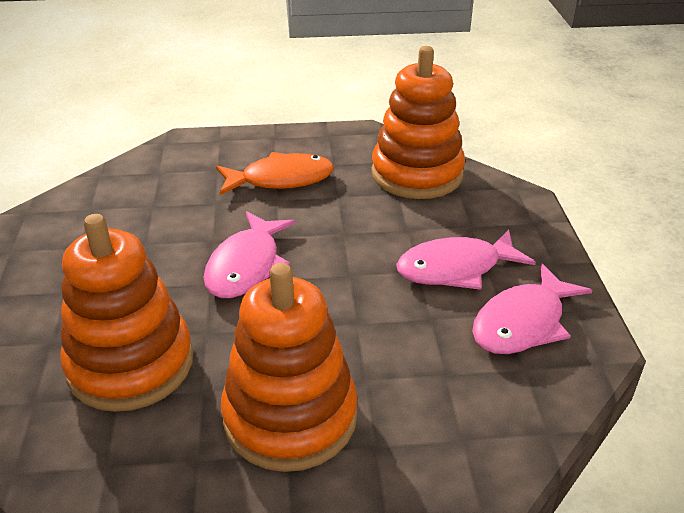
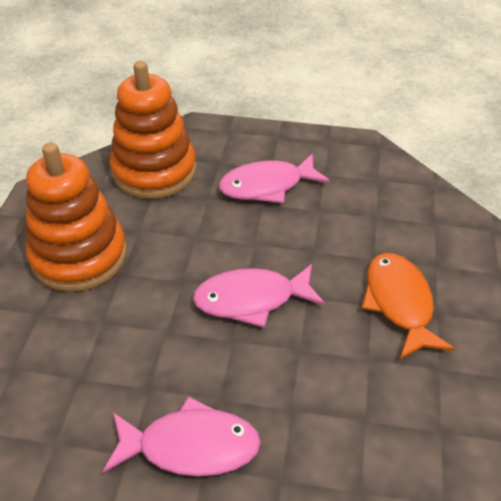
orange stacking toy: 3 -> 2

